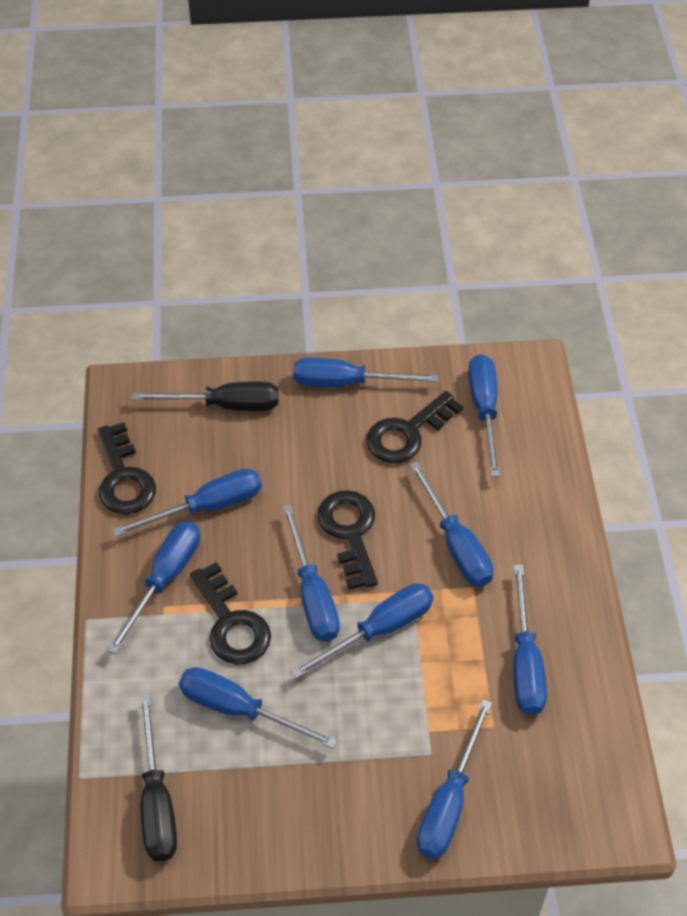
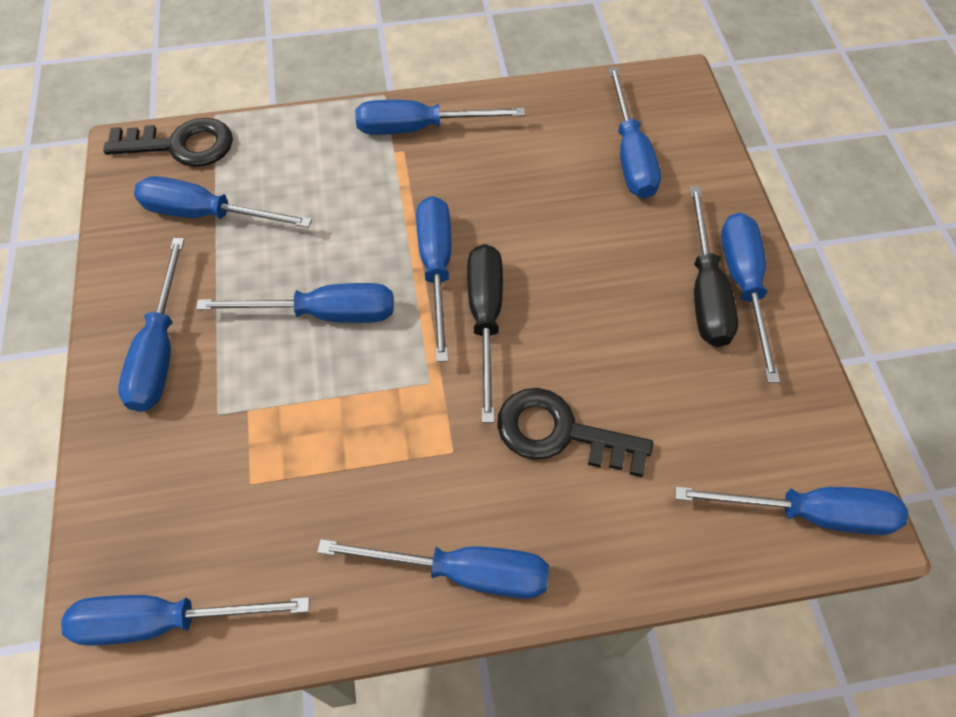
black key: 4 -> 2

